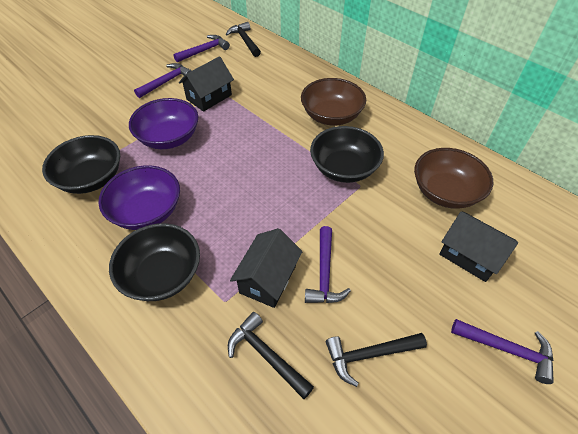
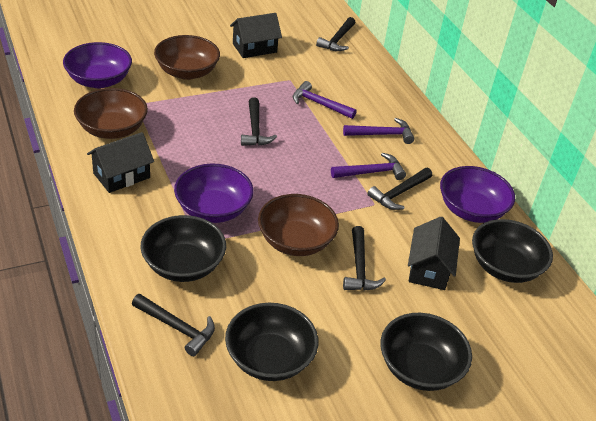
black bowl: 3 -> 4
black hammer: 3 -> 5
brown bowl: 2 -> 3
purple bowl: 2 -> 3
purple hammer: 4 -> 3

